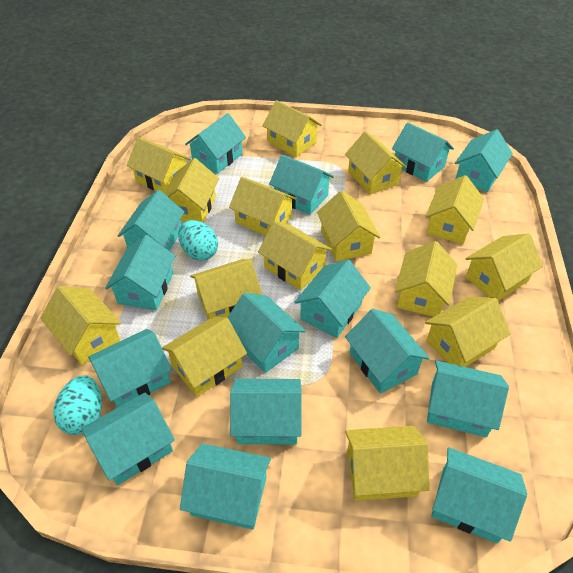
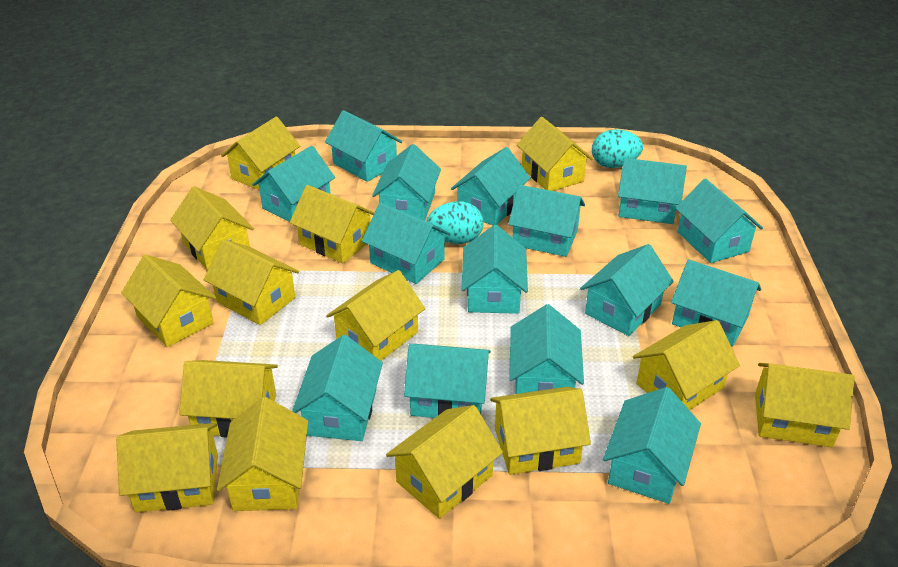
yellow house: 15 -> 14

